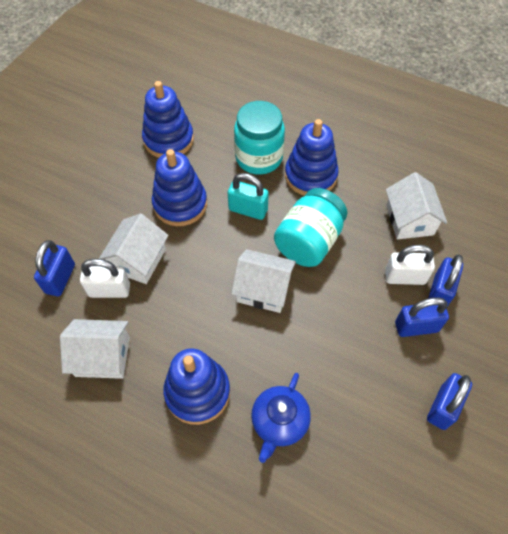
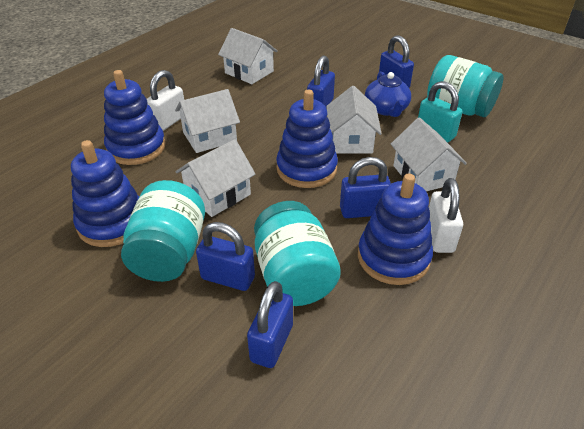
blue padlock: 4 -> 5
turquoise jar: 2 -> 3
white house: 4 -> 5

